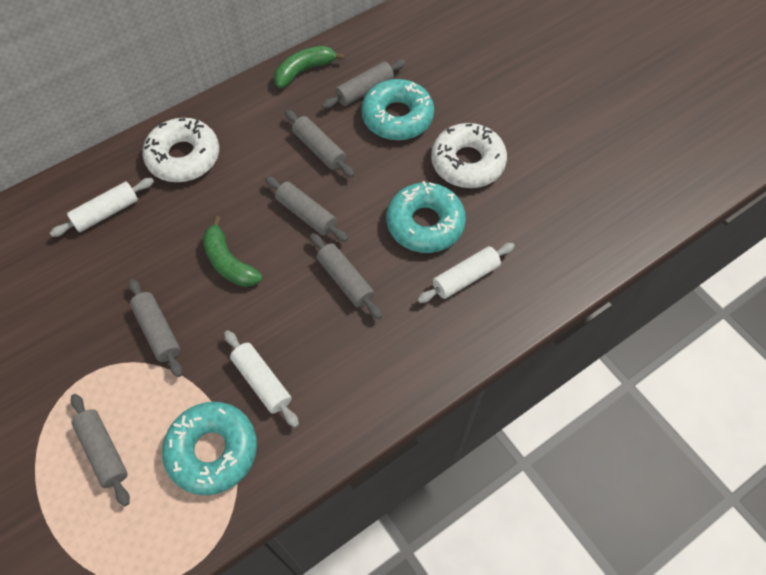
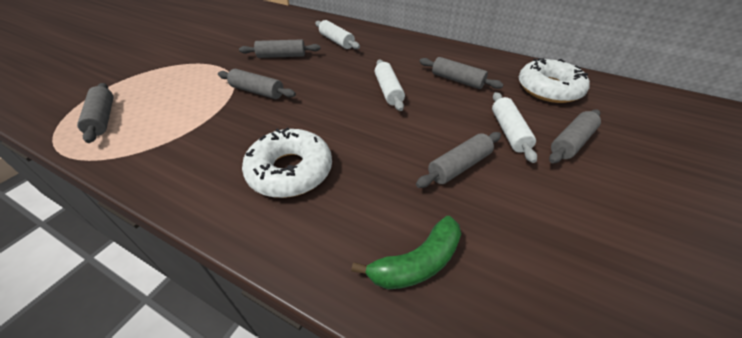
green banana: 2 -> 1
turquoise donut: 3 -> 0

